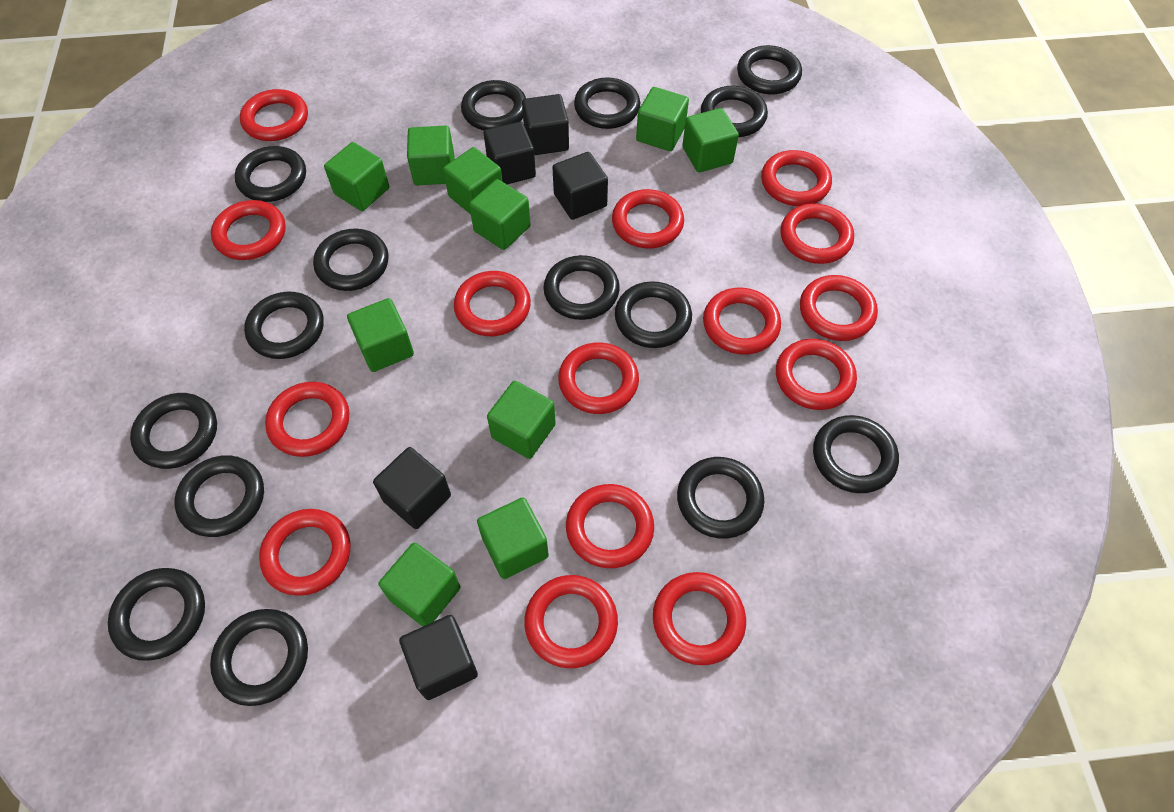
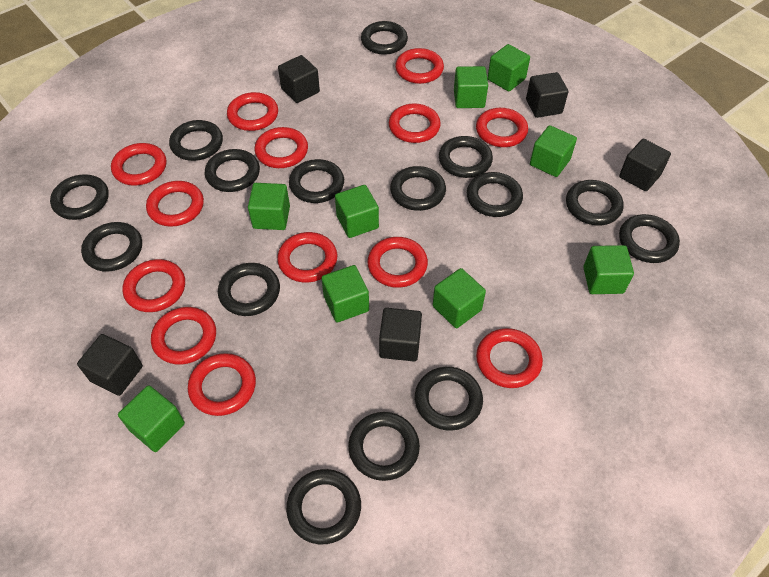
green cube: 10 -> 9
red ring: 15 -> 13

